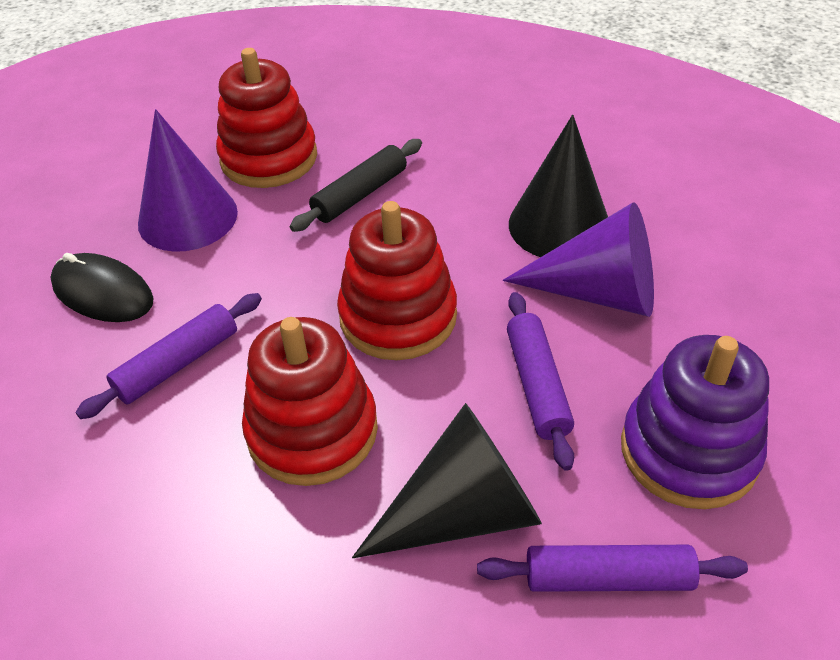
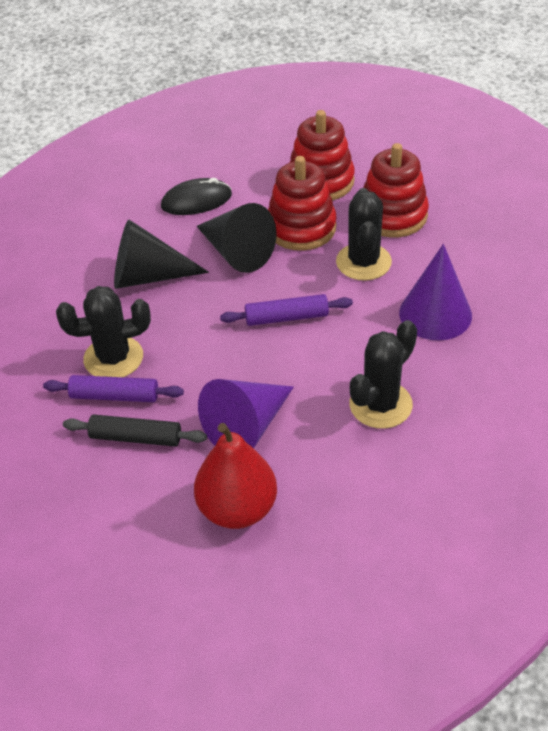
black cactus: 0 -> 3
purple rolling pin: 3 -> 2
purple stacking toy: 1 -> 0
red pear: 0 -> 1

